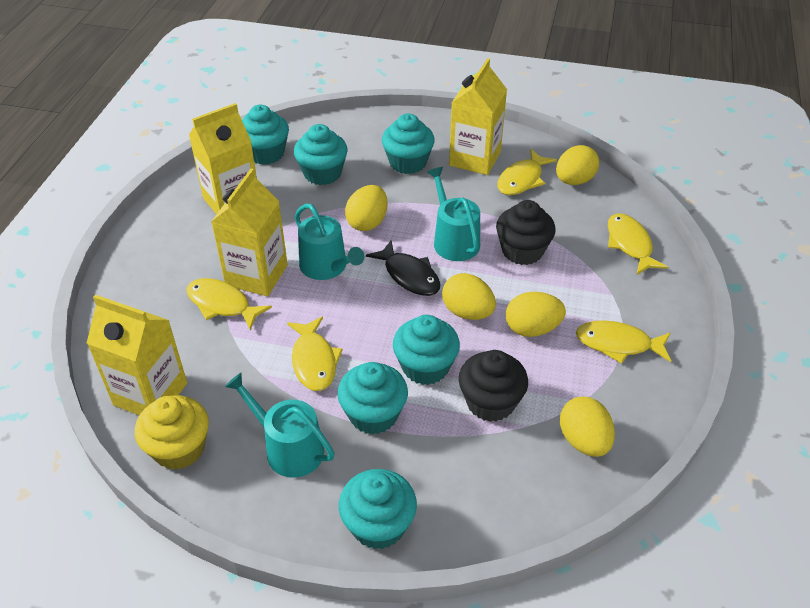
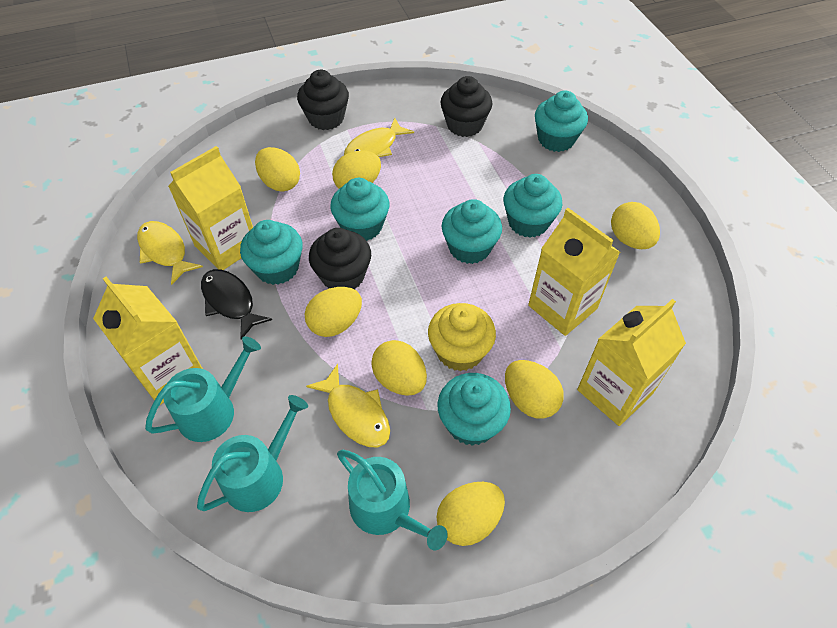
black cupcake: 2 -> 3
yellow egg: 5 -> 7
yellow fish: 5 -> 3

